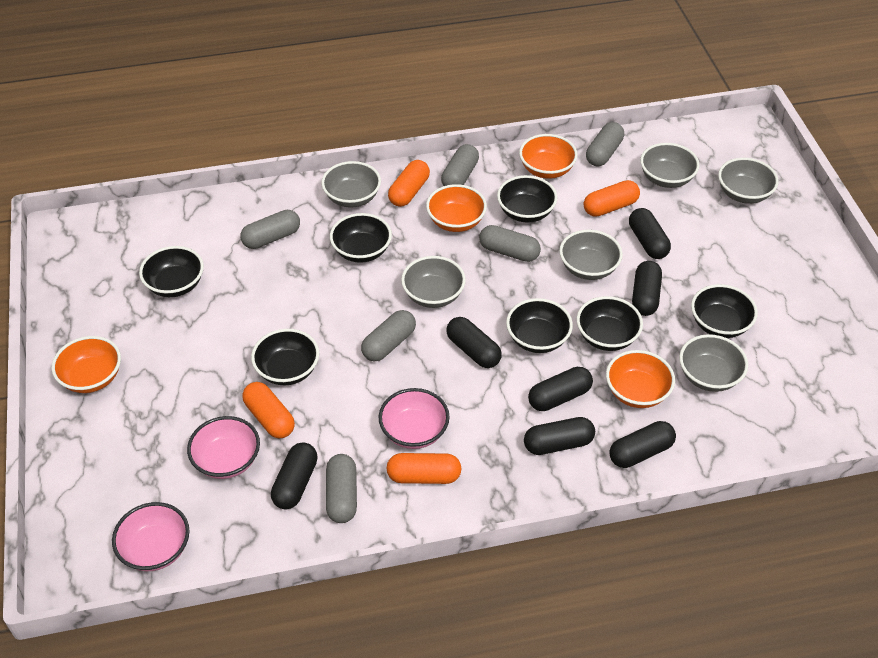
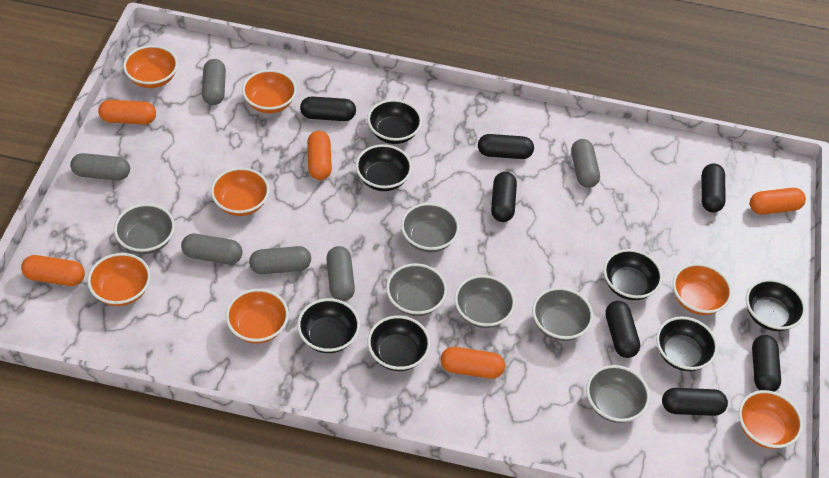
orange bowl: 4 -> 7
orange capsule: 4 -> 5
pink bowl: 3 -> 0

